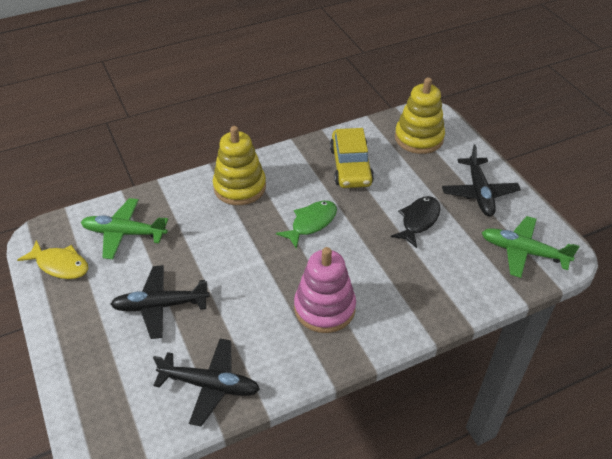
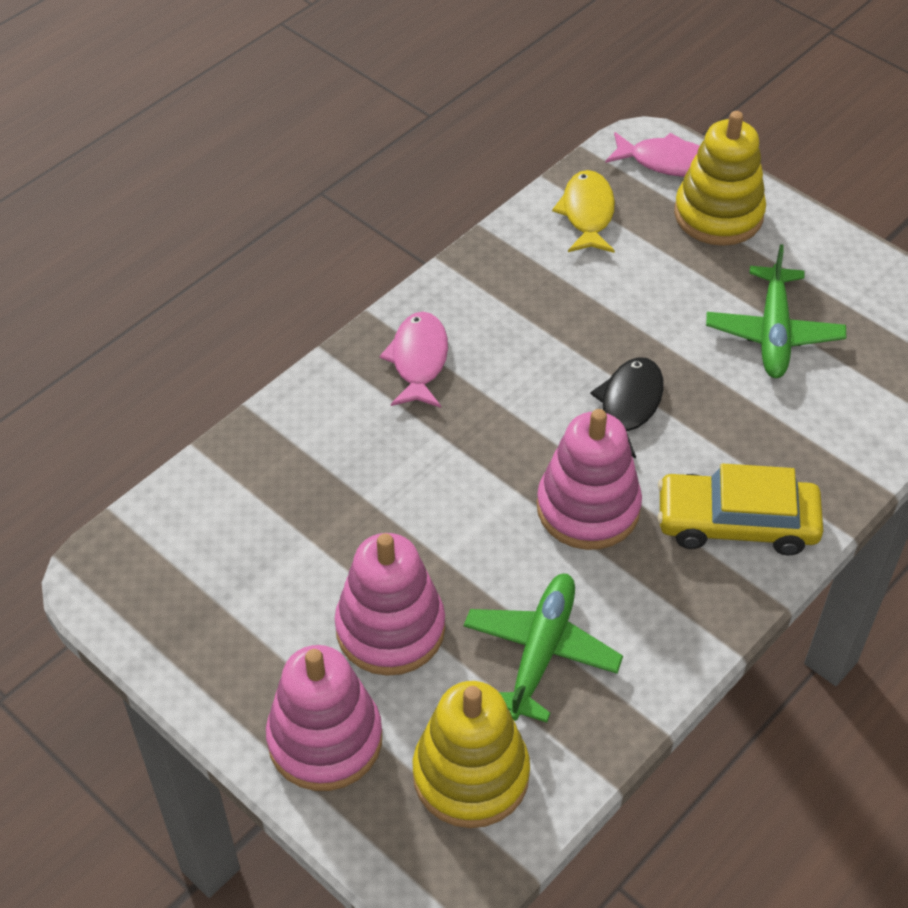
black plane: 3 -> 0
green fish: 1 -> 0
pink fish: 0 -> 2
pink stacking toy: 1 -> 3

